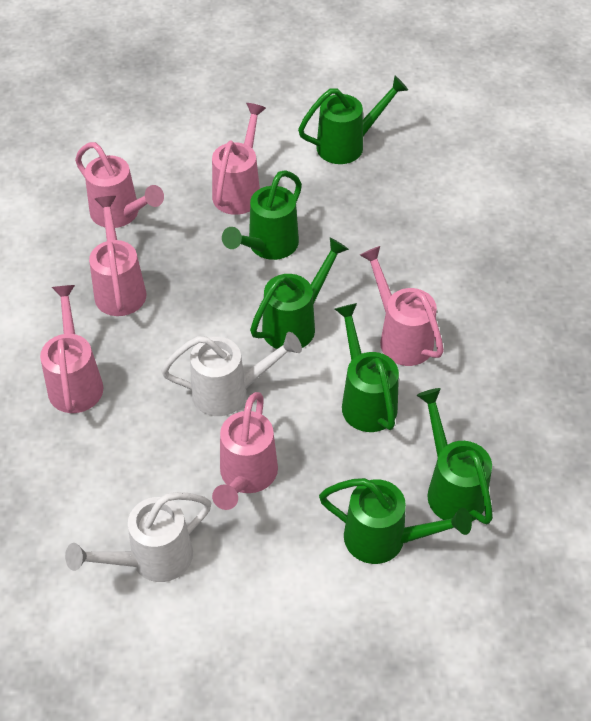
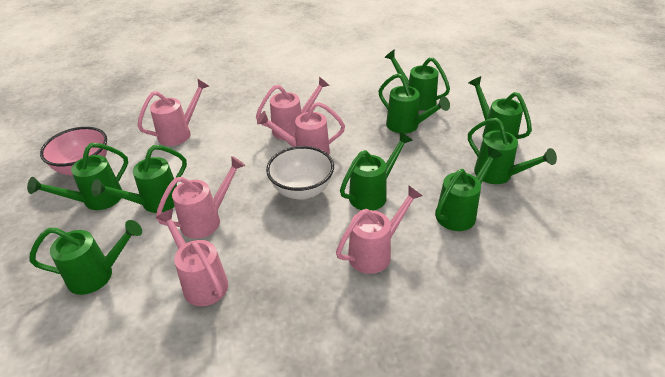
green watering can: 6 -> 9
pink bowl: 0 -> 1
white bowl: 0 -> 1
white watering can: 2 -> 0

